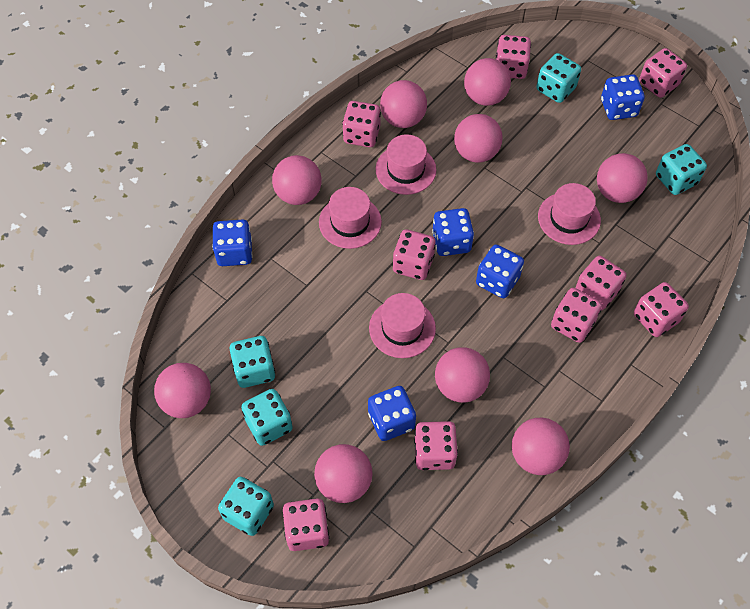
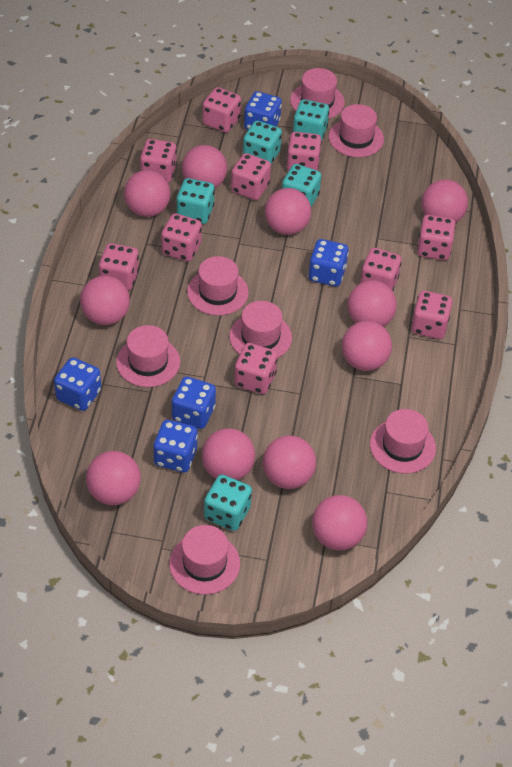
pink ball: 9 -> 11
pink dice: 9 -> 10
pink hat: 4 -> 7

